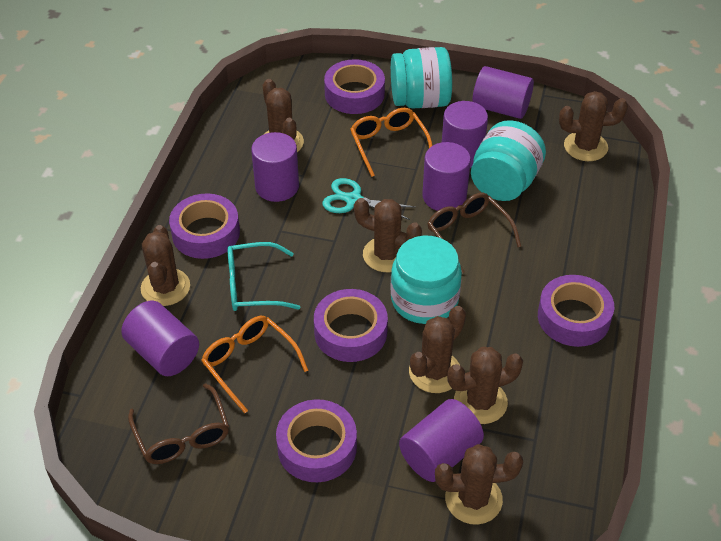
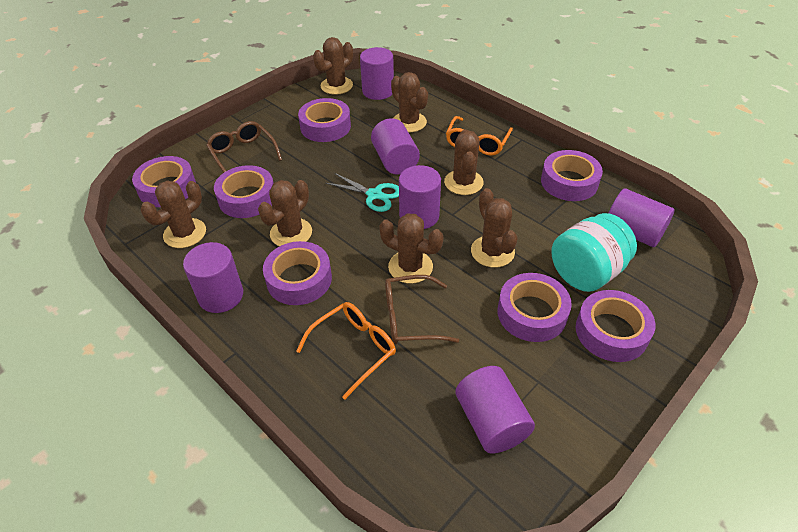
purple tape: 5 -> 7
turquoise glasses: 1 -> 0
turquoise jar: 3 -> 1

